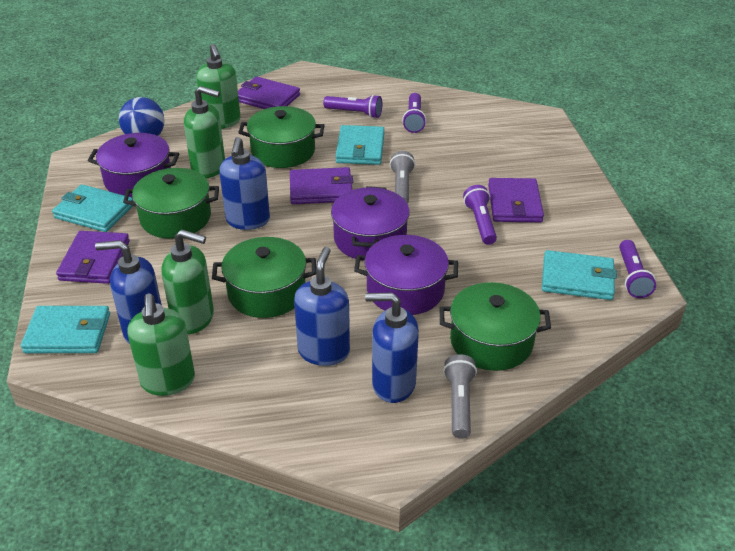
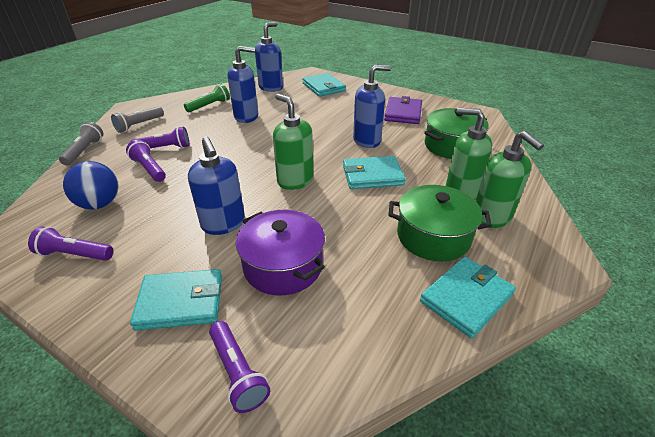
green flashlight: 0 -> 1
green pot: 4 -> 2
green soap dispenser: 4 -> 3
purple pot: 3 -> 1
purple wallet: 4 -> 1

